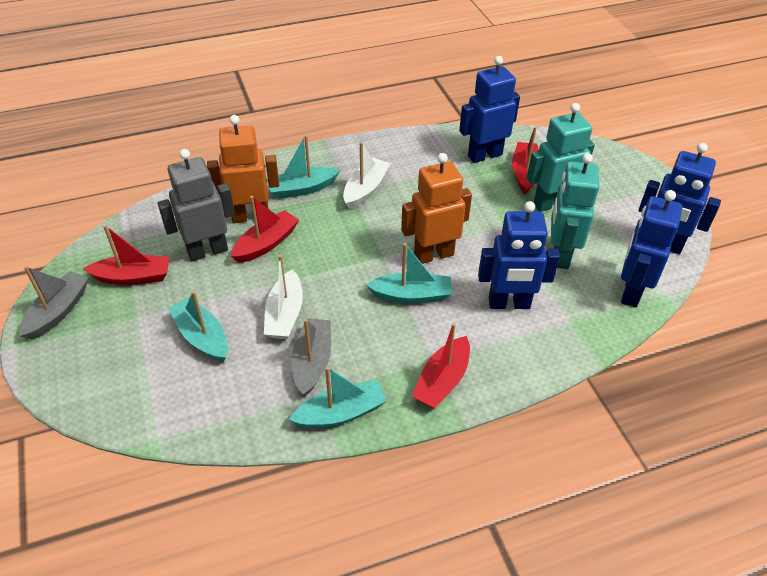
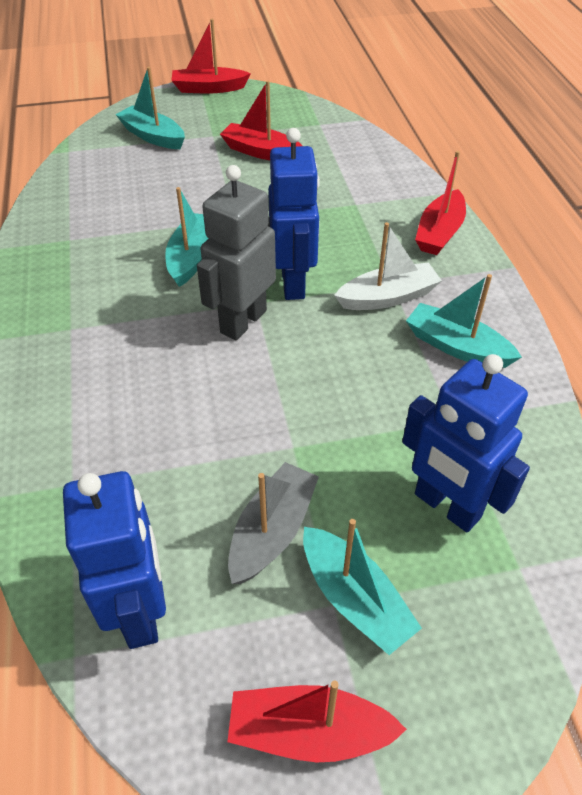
blue robot: 4 -> 3
grey boat: 2 -> 1
orange robot: 2 -> 0
turquoise robot: 2 -> 0
white boat: 2 -> 1

